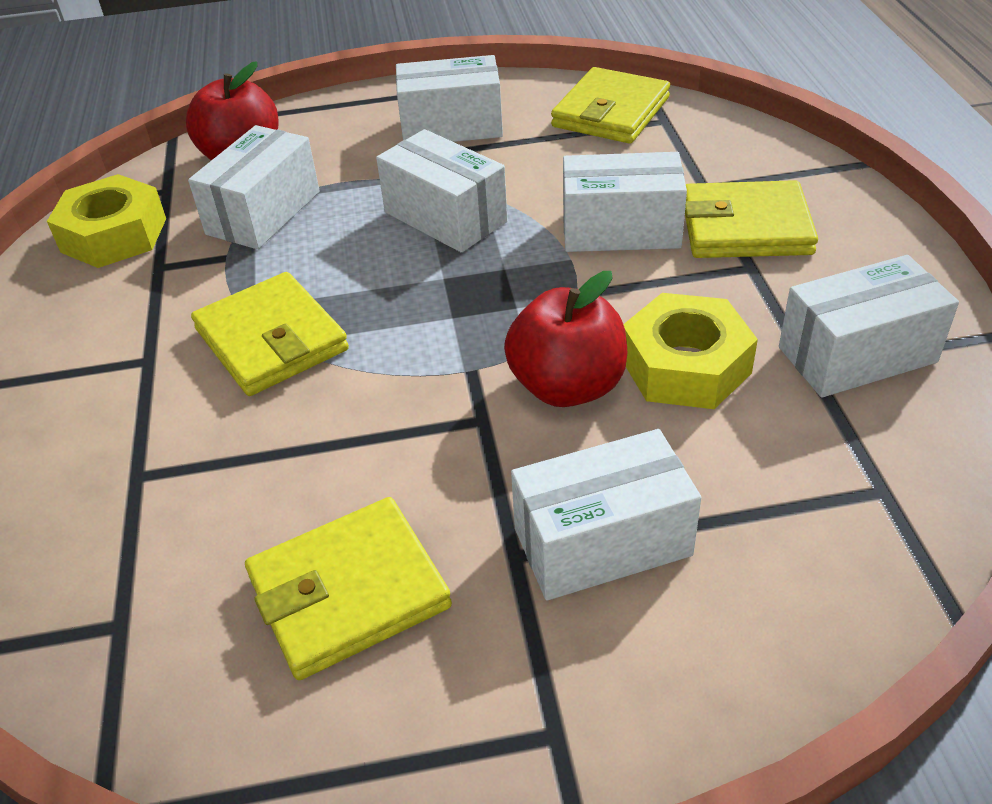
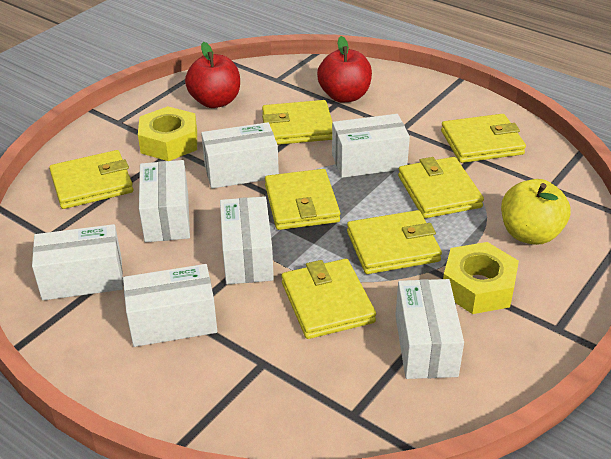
white box: 6 -> 7
yellow apple: 0 -> 1
yellow wallet: 4 -> 7

